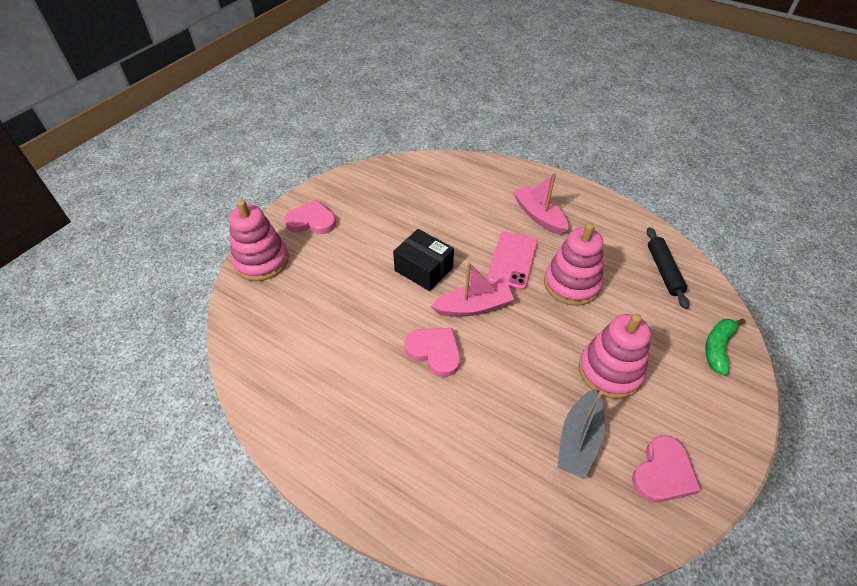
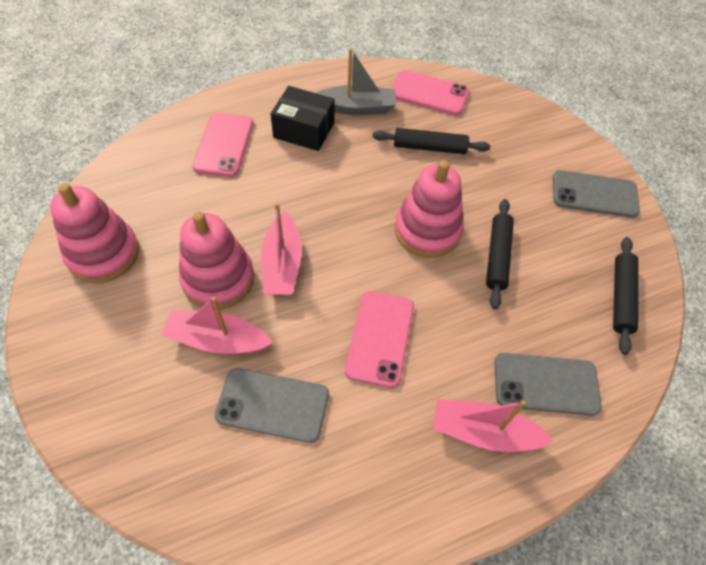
black rolling pin: 1 -> 3
green banana: 1 -> 0
grey phone: 0 -> 3
pink boat: 2 -> 3
pink heart: 3 -> 0
pink phone: 1 -> 3

